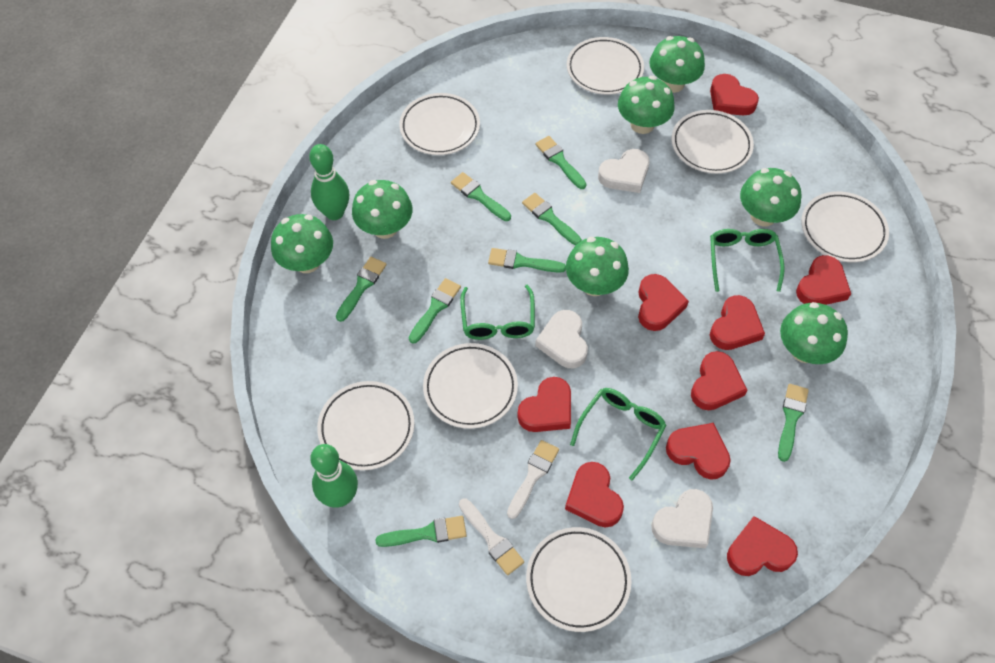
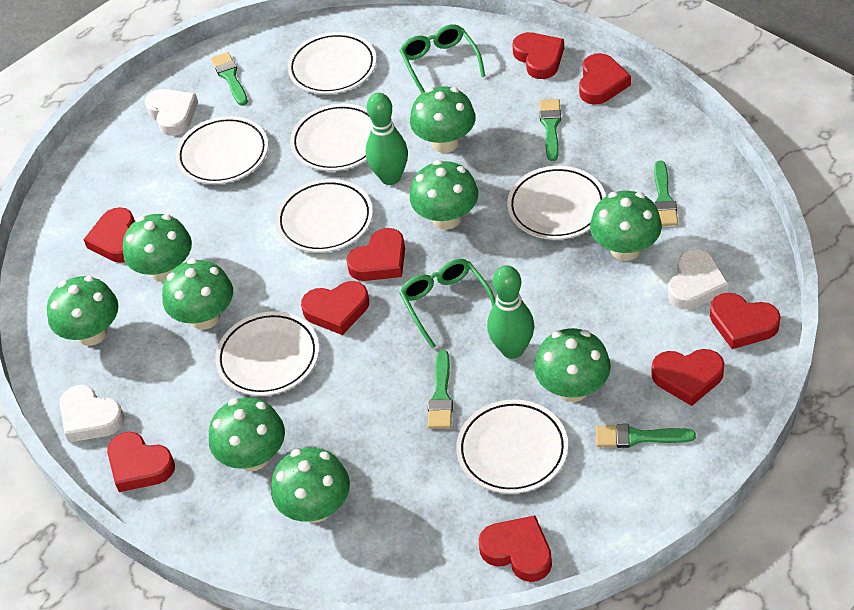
green brush: 8 -> 5
green glasses: 3 -> 2
green mushroom: 7 -> 9
white brush: 2 -> 0

